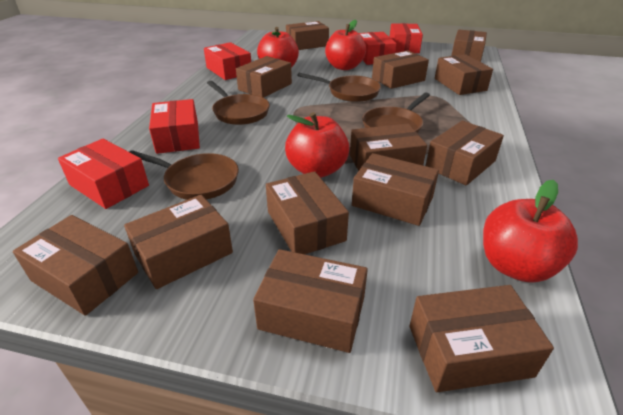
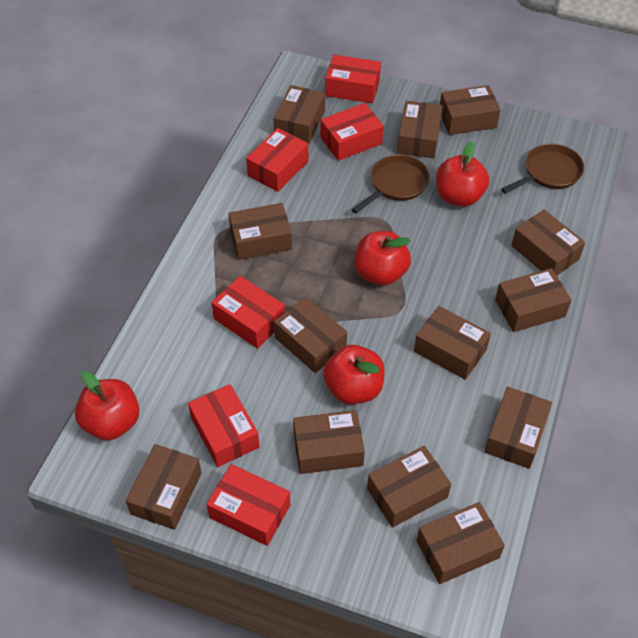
brown pan: 4 -> 2
red box: 5 -> 6

